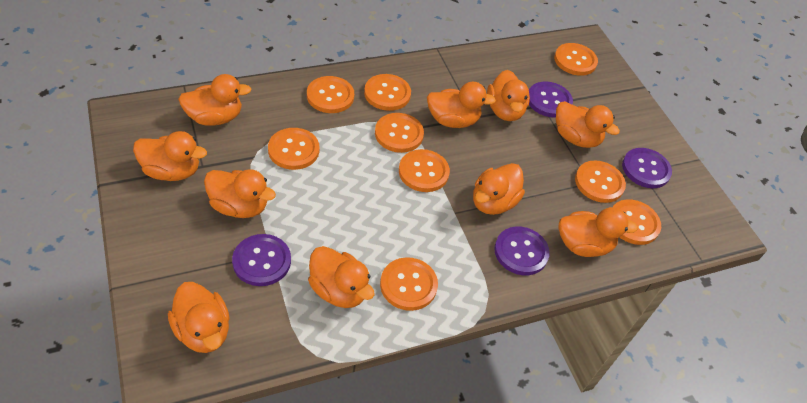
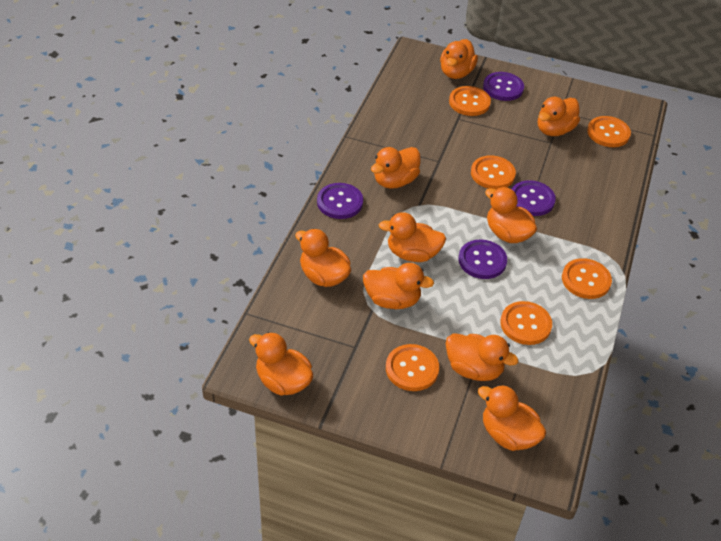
orange button: 9 -> 6

